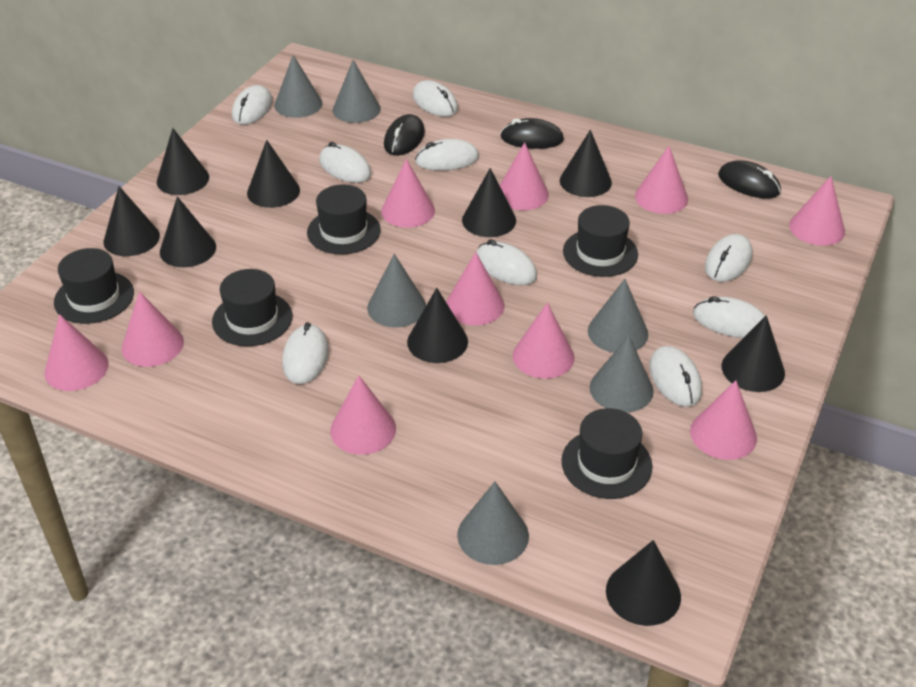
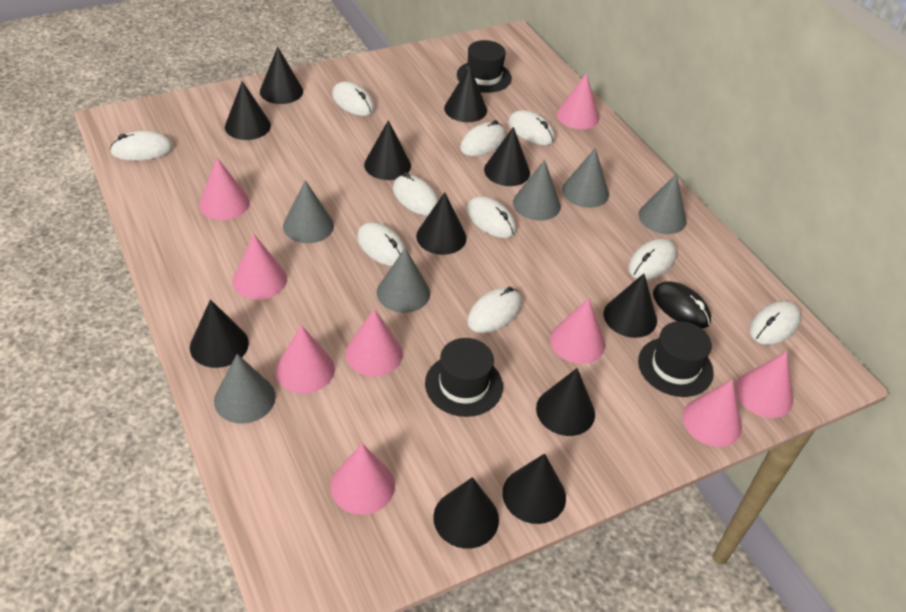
black cone: 9 -> 11
black hat: 5 -> 3
black mouse: 3 -> 1
pink cone: 10 -> 9
white mouse: 9 -> 10

